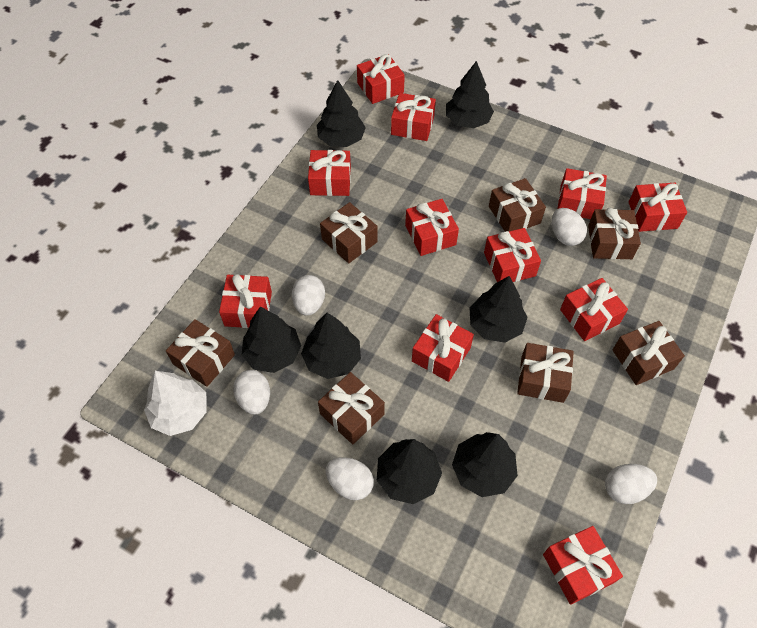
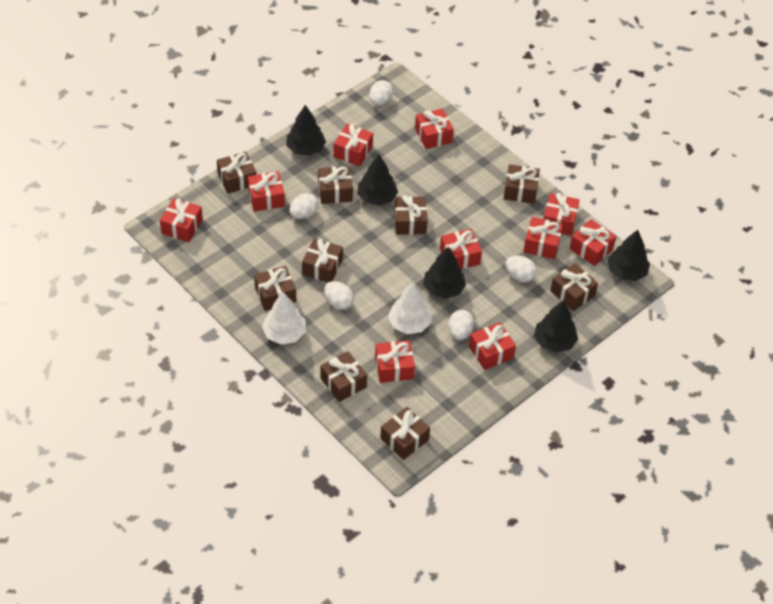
black tree: 7 -> 5
brown gift: 7 -> 9
red gift: 11 -> 10
white tree: 1 -> 2

